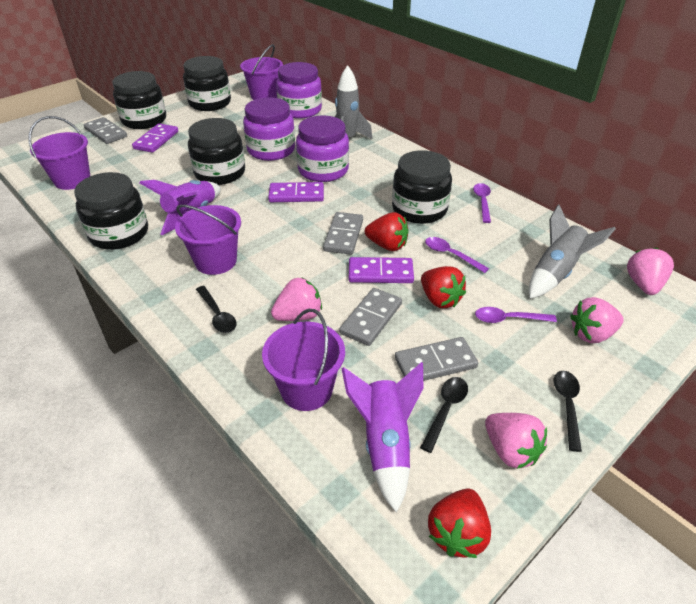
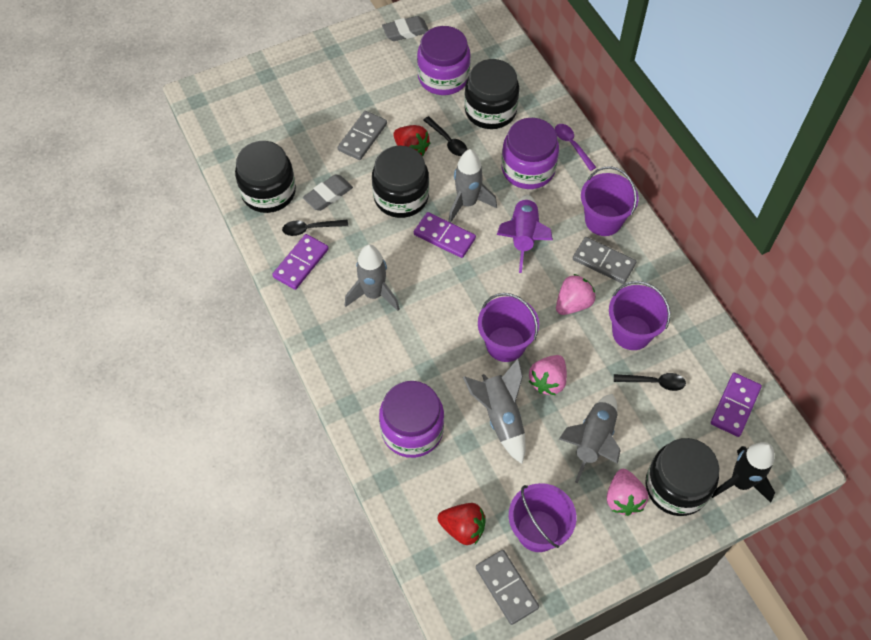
black jar: 5 -> 4
black rocket: 0 -> 1
grey domino: 4 -> 3
grey eraser: 0 -> 2
grey rocket: 2 -> 4
pink strawberry: 4 -> 3
purple rocket: 2 -> 1
purple spoon: 3 -> 1
red strawberry: 3 -> 2

